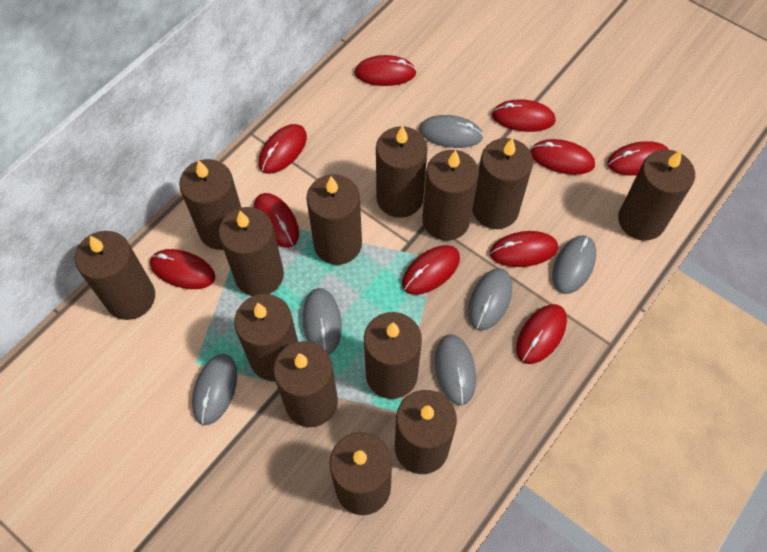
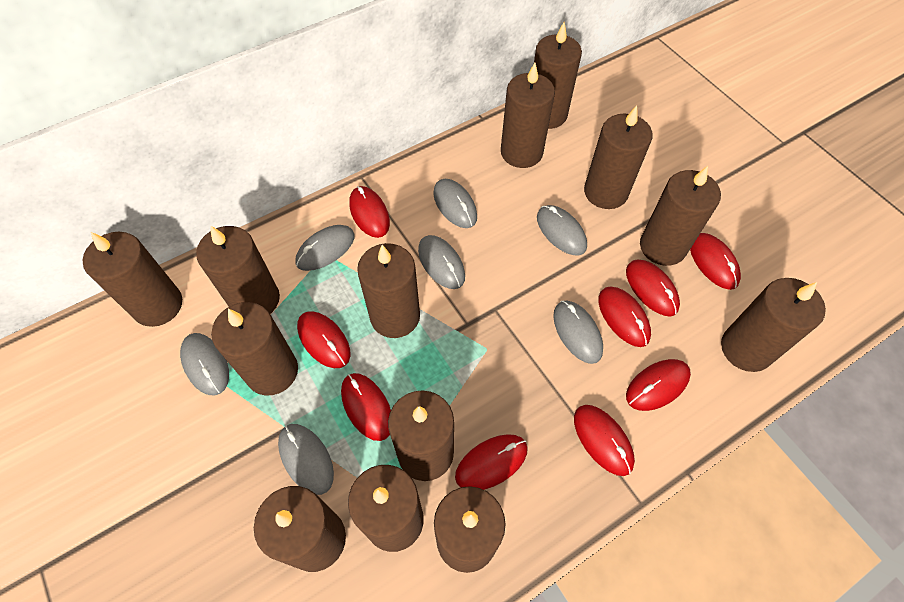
grey mouse: 6 -> 7
red mouse: 10 -> 9

